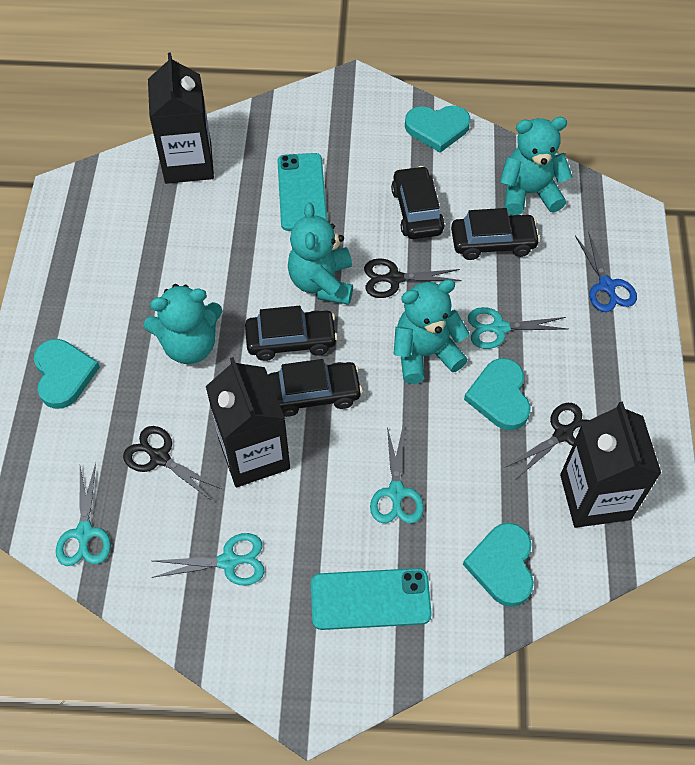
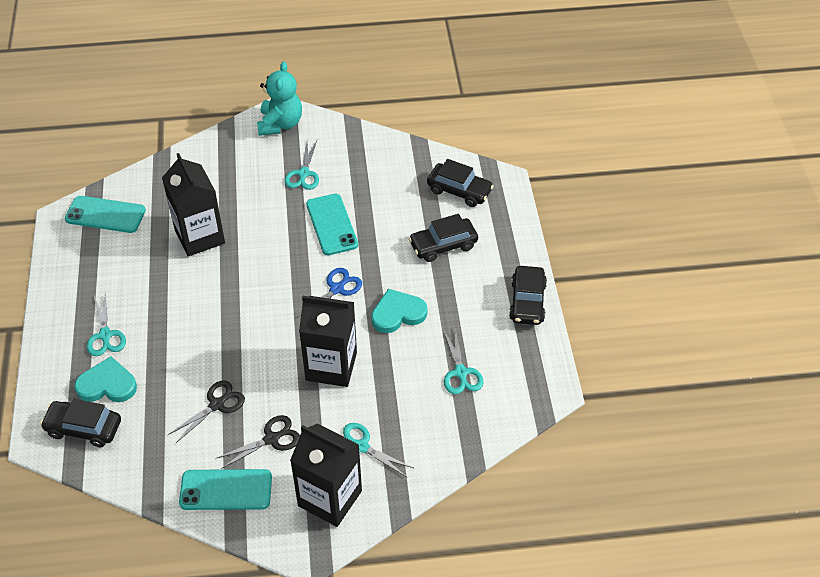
black scissors: 3 -> 2
turquoise heart: 4 -> 2
turquoise phone: 2 -> 3
turquoise teddy bear: 4 -> 1

